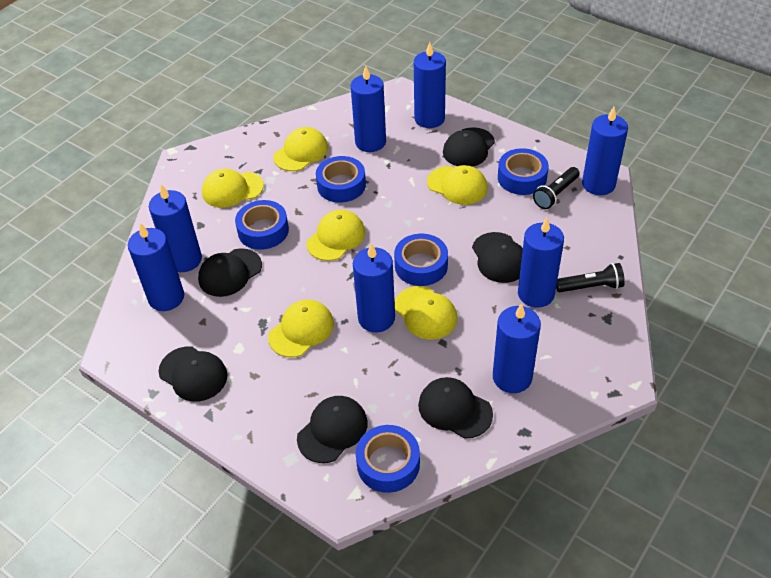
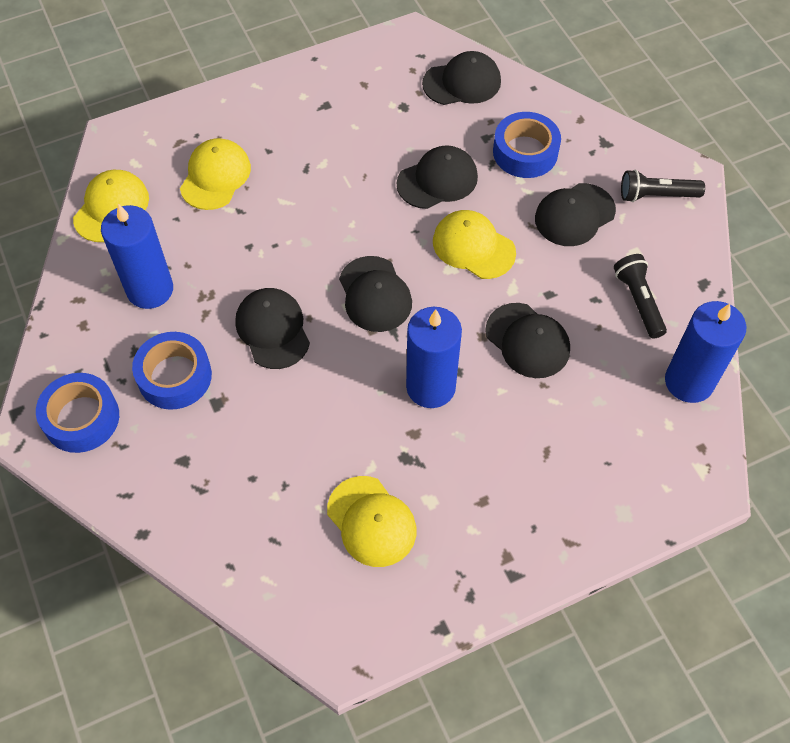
blue candle: 8 -> 3
blue tape: 5 -> 3
yellow cap: 6 -> 4

